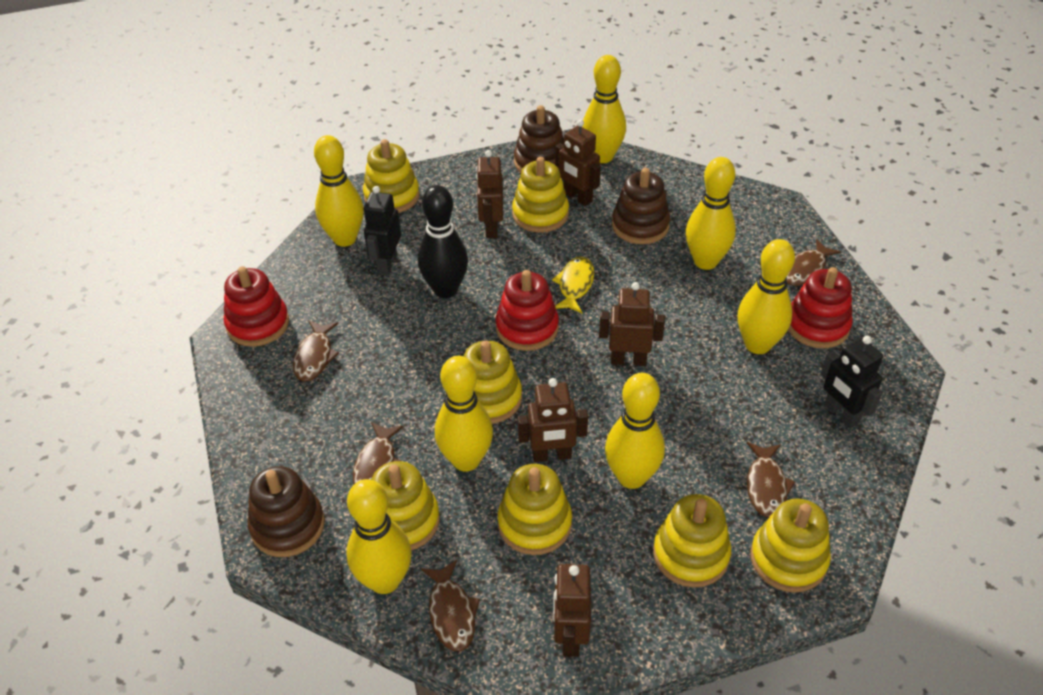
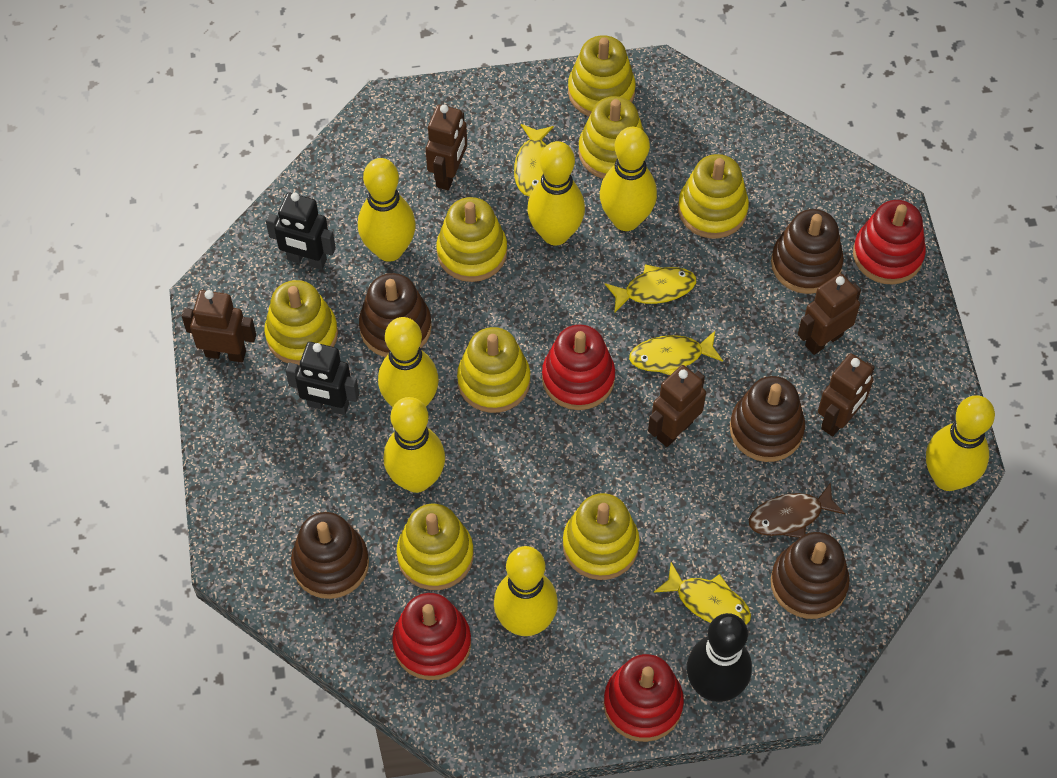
brown fish: 5 -> 1
brown stacking toy: 3 -> 5
red stacking toy: 3 -> 4
yellow fish: 1 -> 4
yellow stacking toy: 7 -> 8

